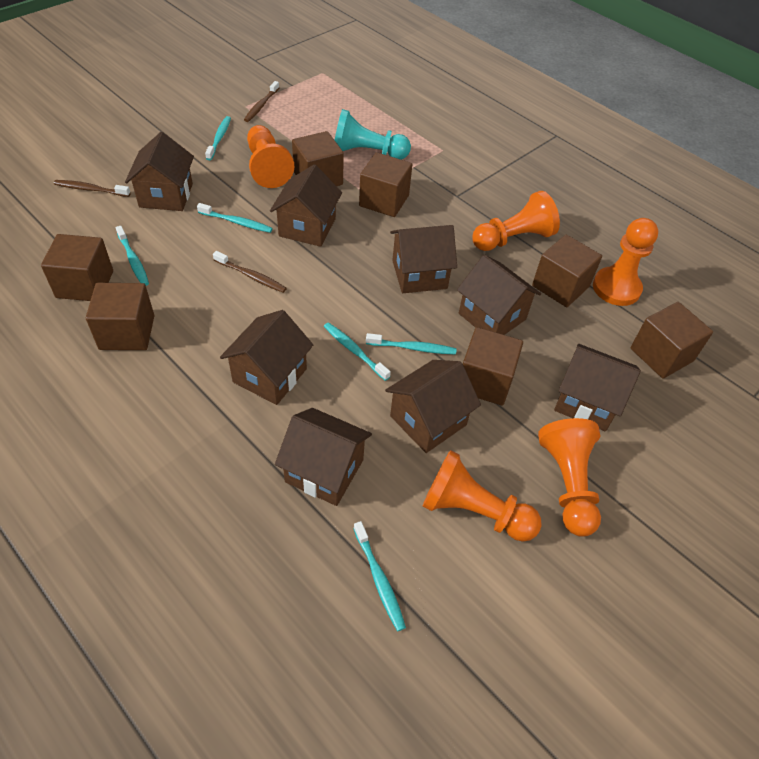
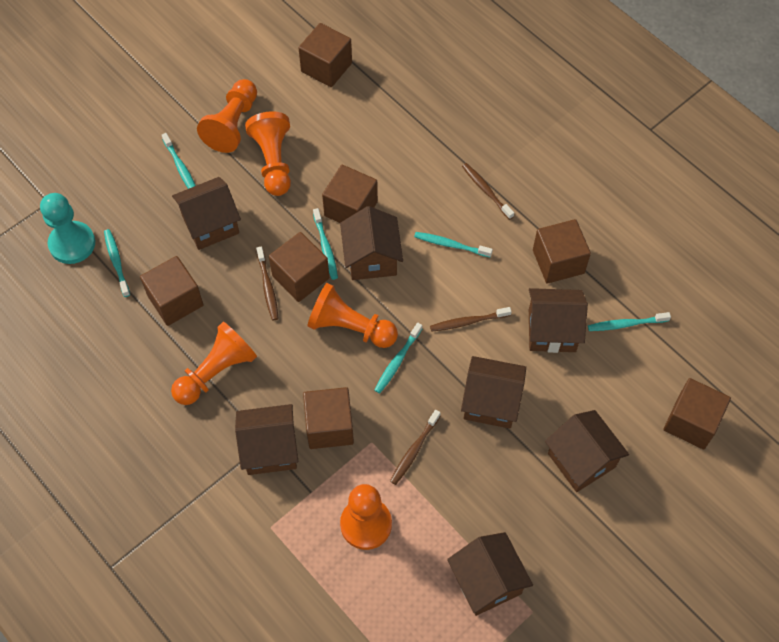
brown house: 8 -> 7
brown toothbrush: 3 -> 4

